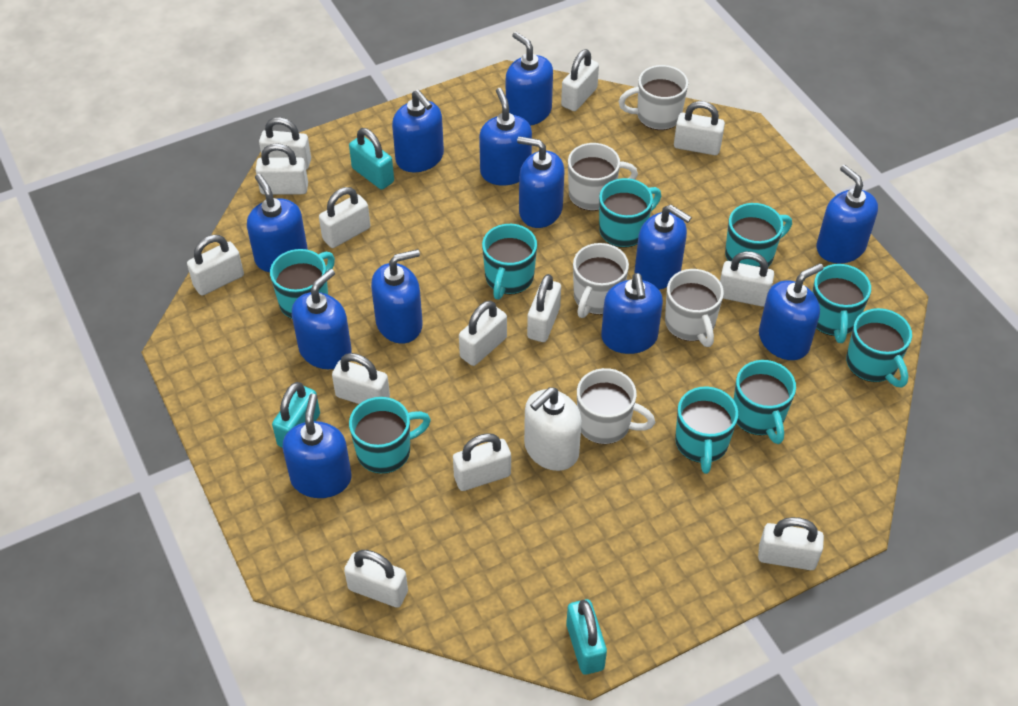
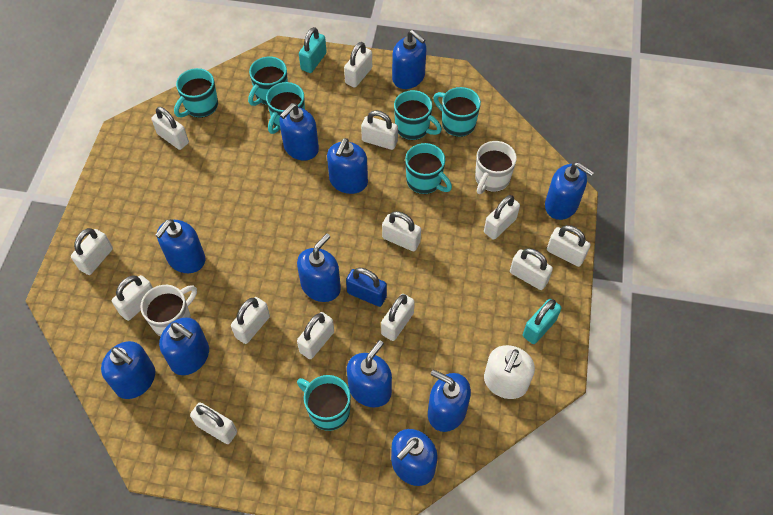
blue padlock: 0 -> 1
blue soap dispenser: 12 -> 11
turquoise mug: 9 -> 7
turquoise padlock: 3 -> 2
white mug: 5 -> 2

